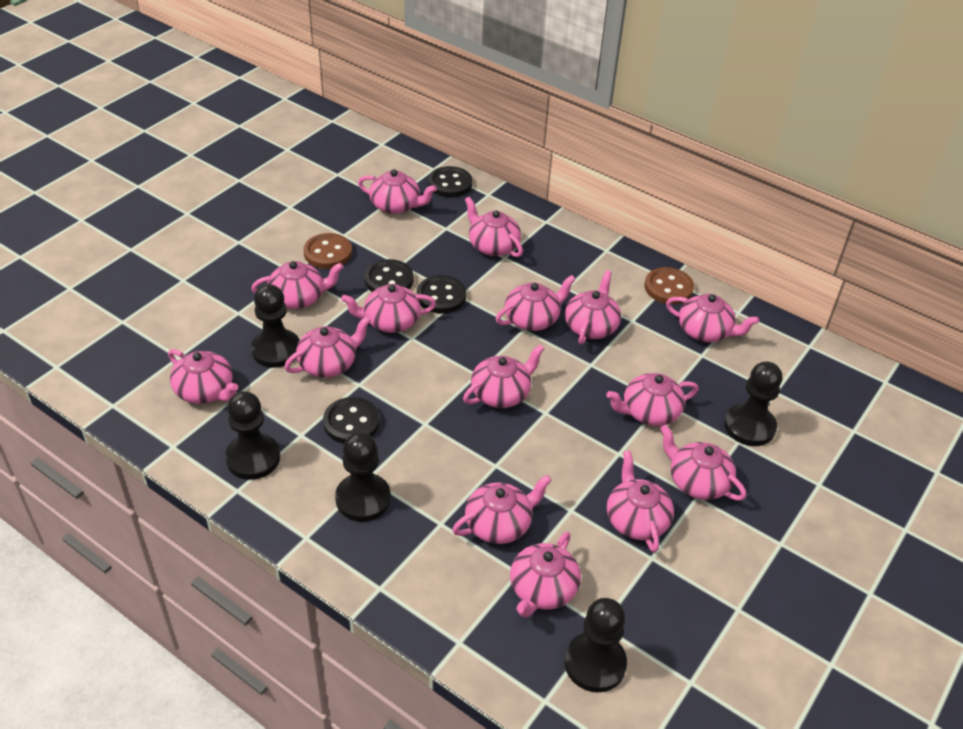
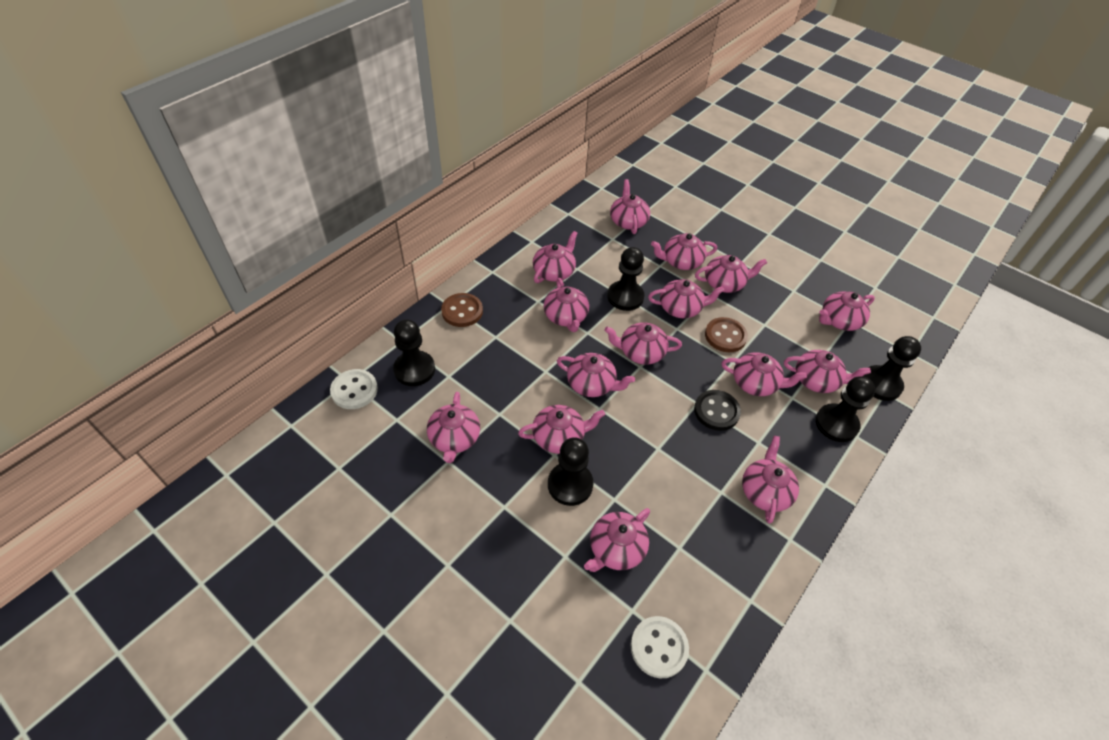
black button: 4 -> 1
white button: 0 -> 2

